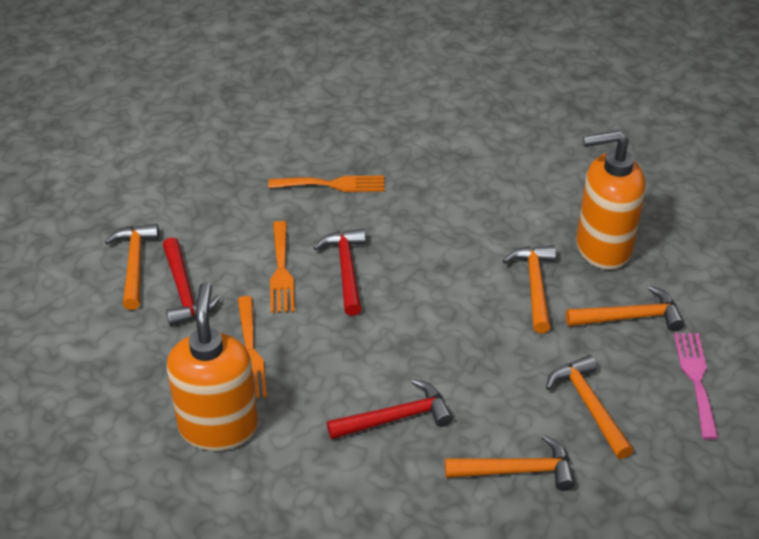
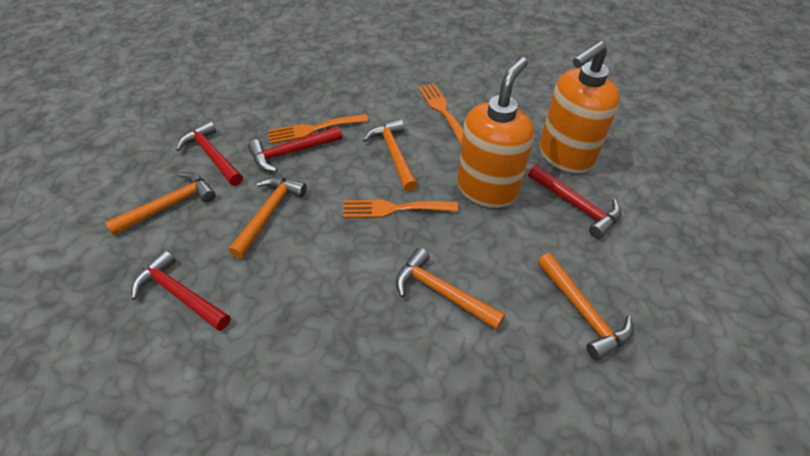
pink fork: 1 -> 0
red hammer: 3 -> 4

